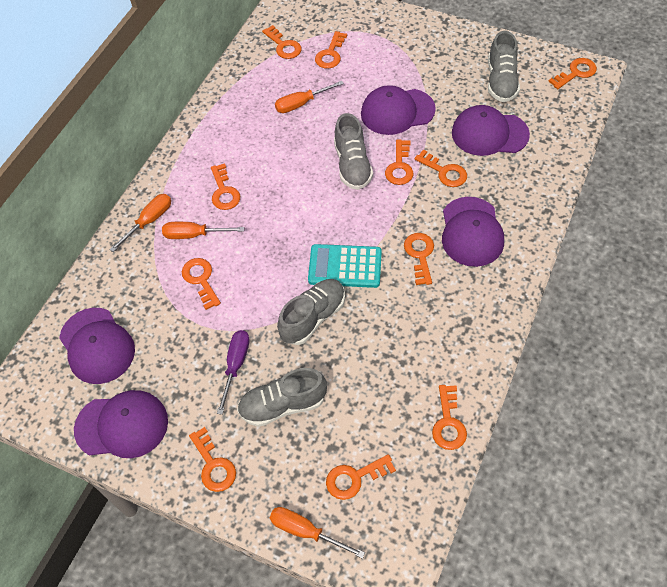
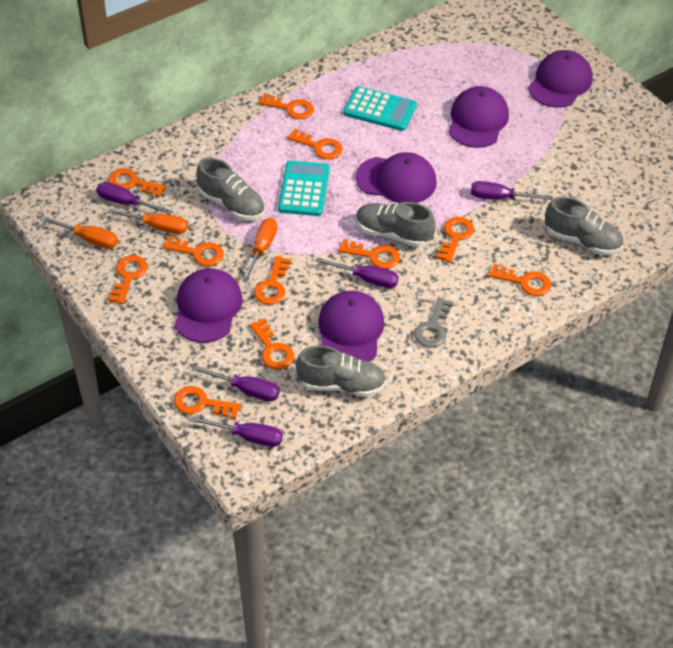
grey key: 0 -> 1
orange screwdriver: 4 -> 3
purple screwdriver: 1 -> 5
turquoise calculator: 1 -> 2

